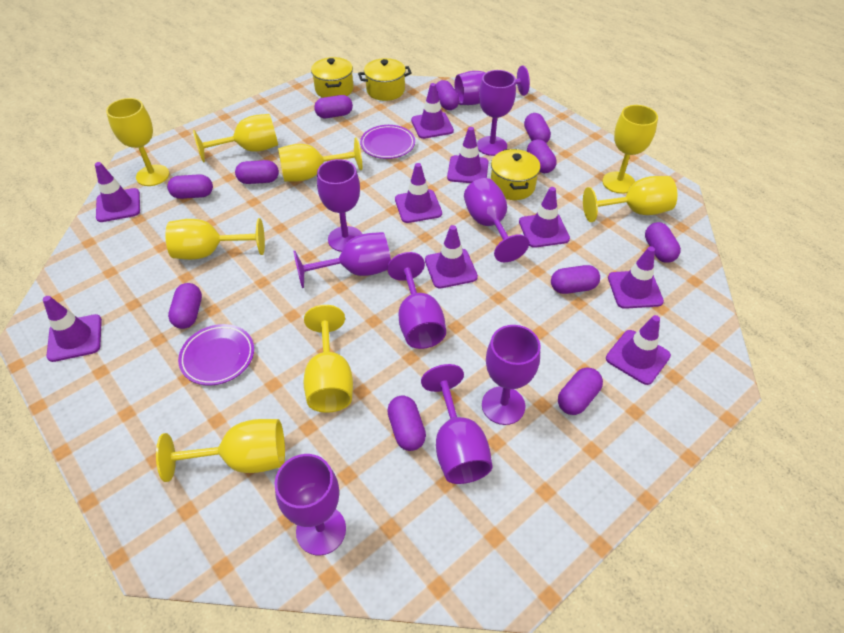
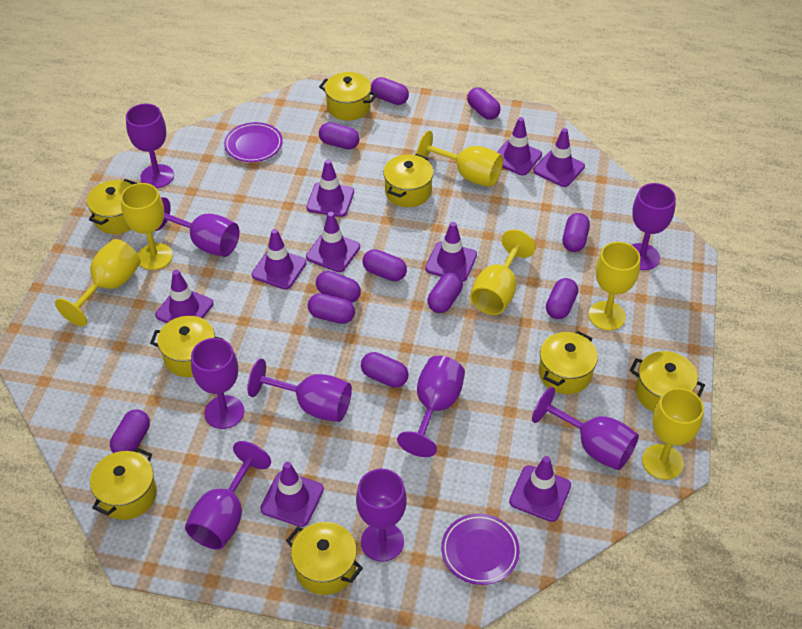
yellow goblet: 8 -> 6
yellow pot: 3 -> 8

